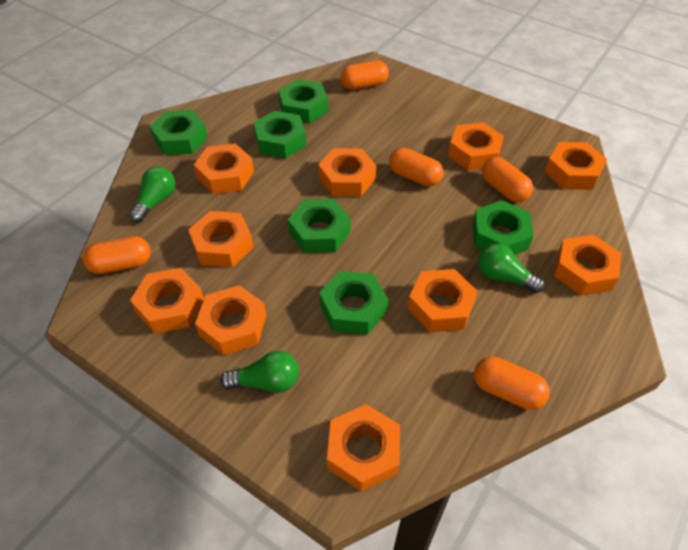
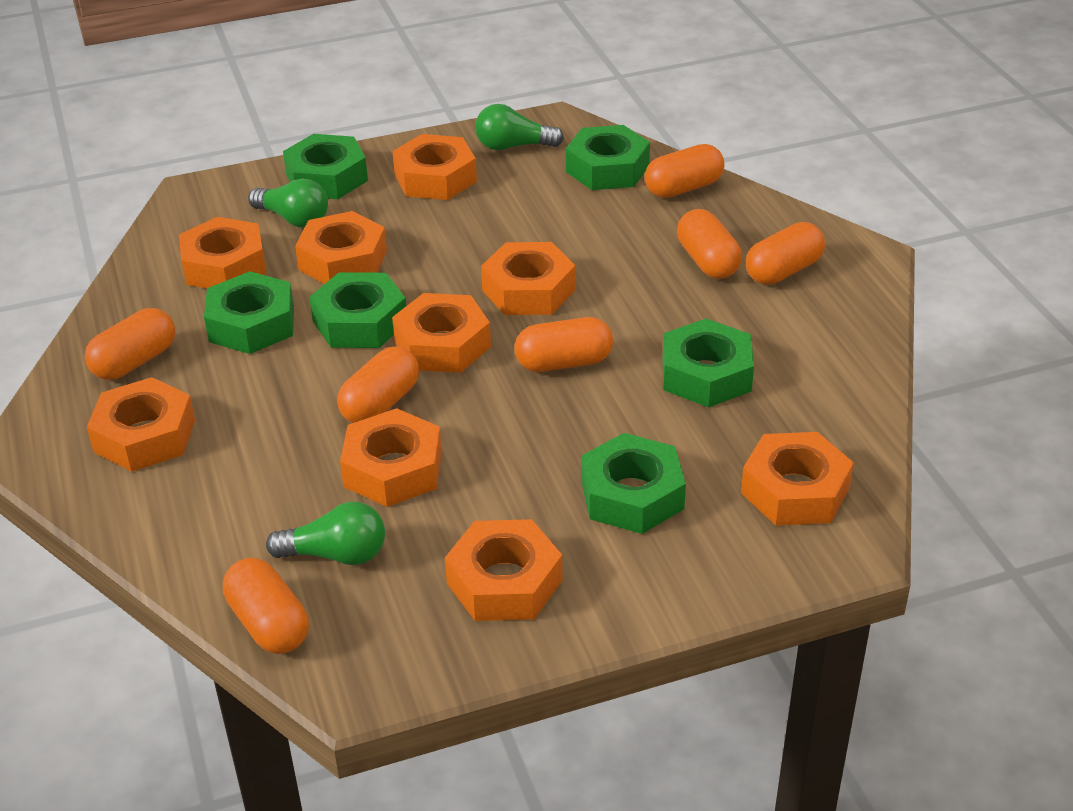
orange capsule: 5 -> 7
orange nut: 10 -> 9

